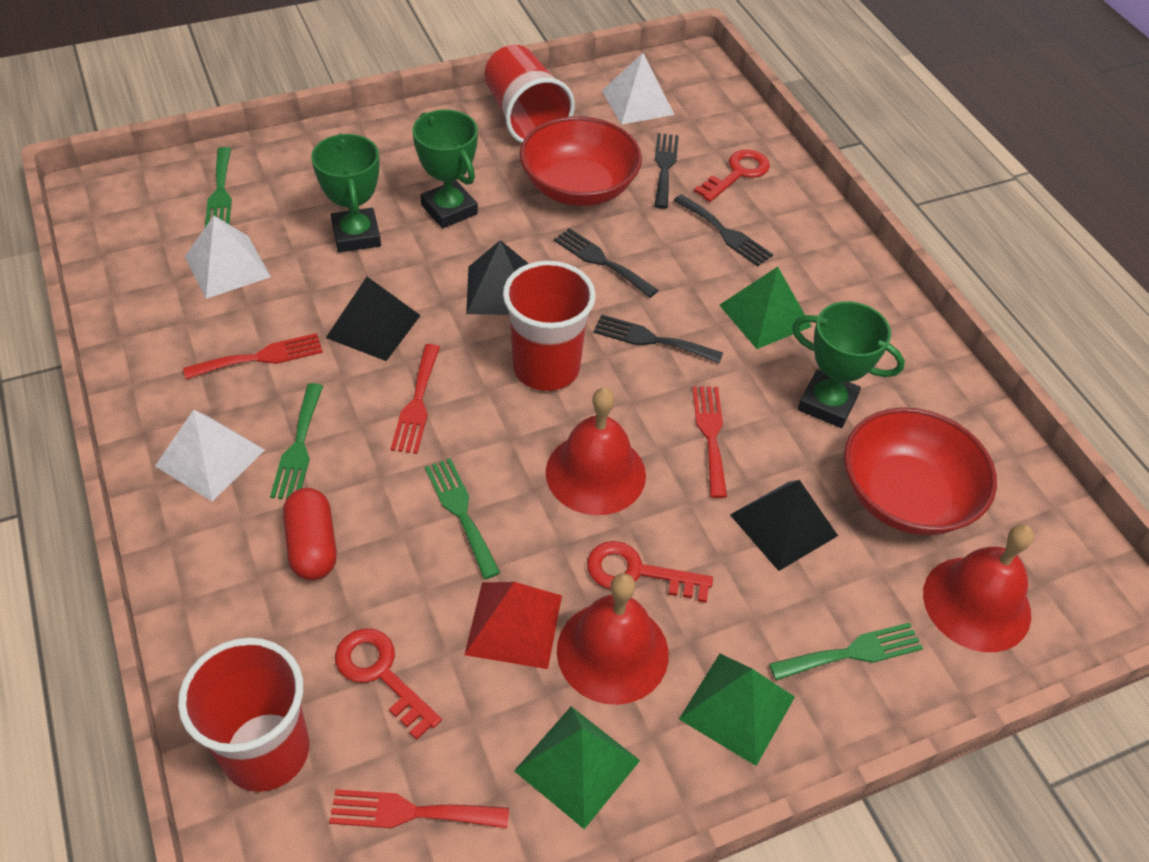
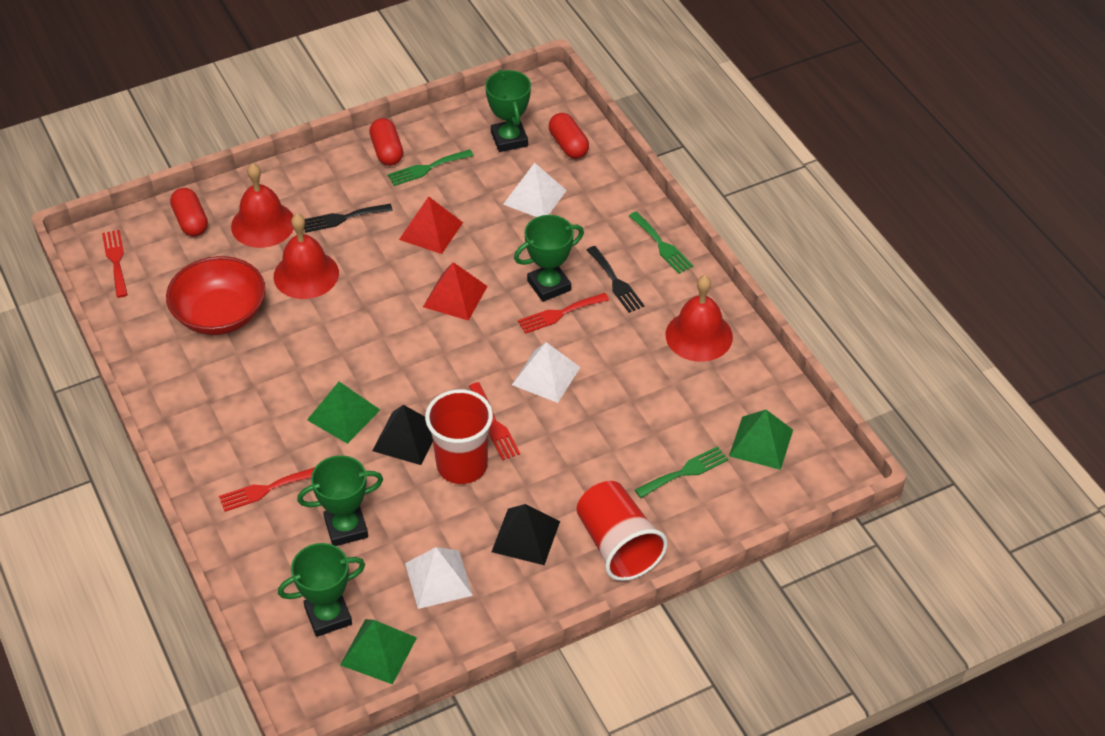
black fork: 4 -> 2
black pyramid: 3 -> 2
green fork: 4 -> 3
green trophy: 3 -> 4
red bowl: 2 -> 1
red capsule: 1 -> 3
red cup: 3 -> 2
red key: 3 -> 0
red pyramid: 1 -> 2

